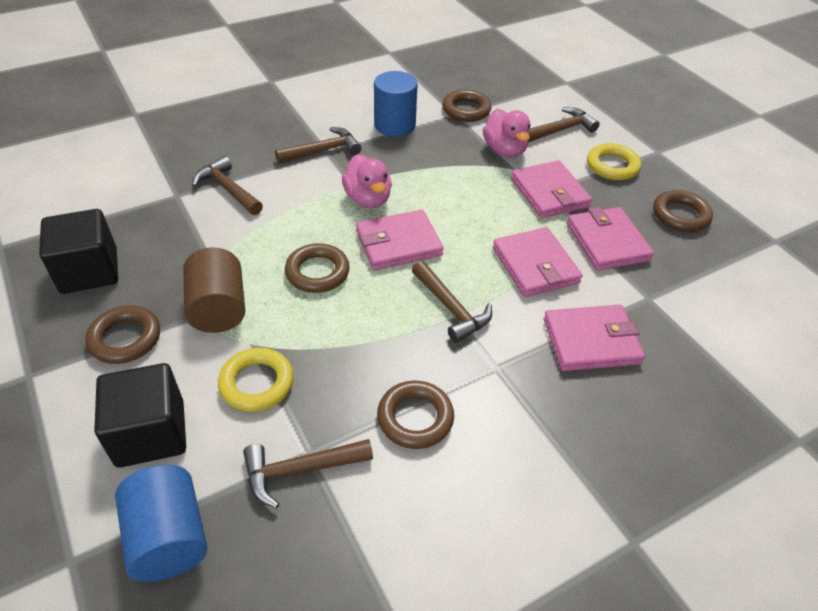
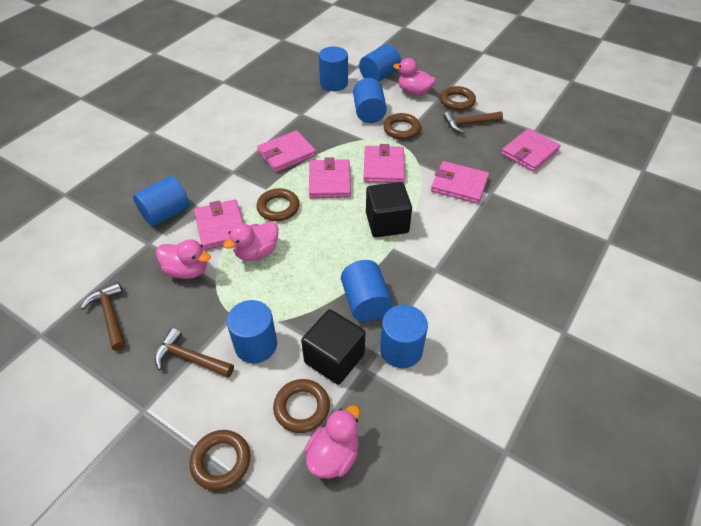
blue cylinder: 2 -> 7
brown cylinder: 1 -> 0
brown hammer: 5 -> 3
pink duck: 2 -> 4
pink wallet: 5 -> 6
yellow ring: 2 -> 0

